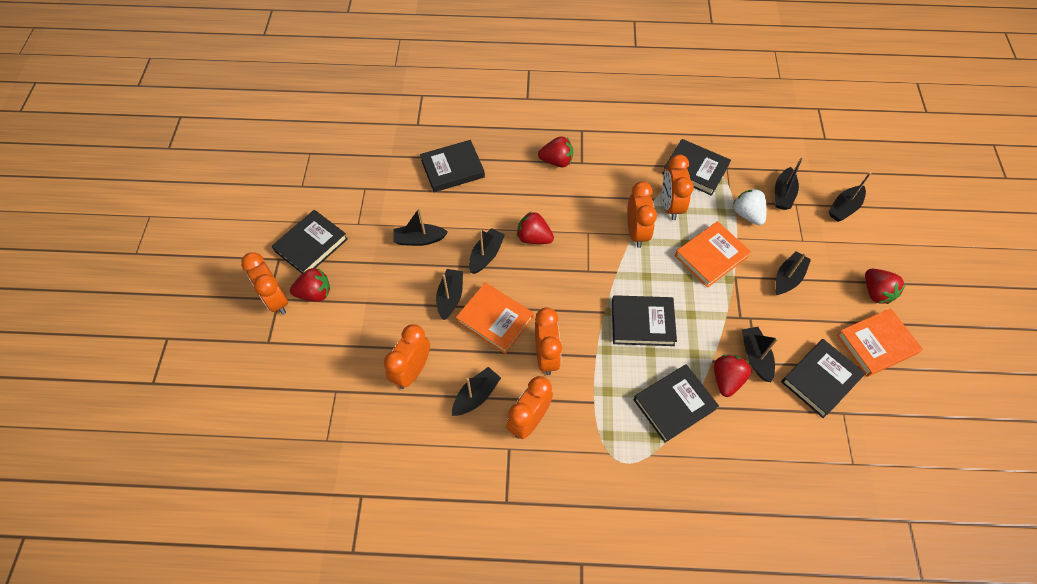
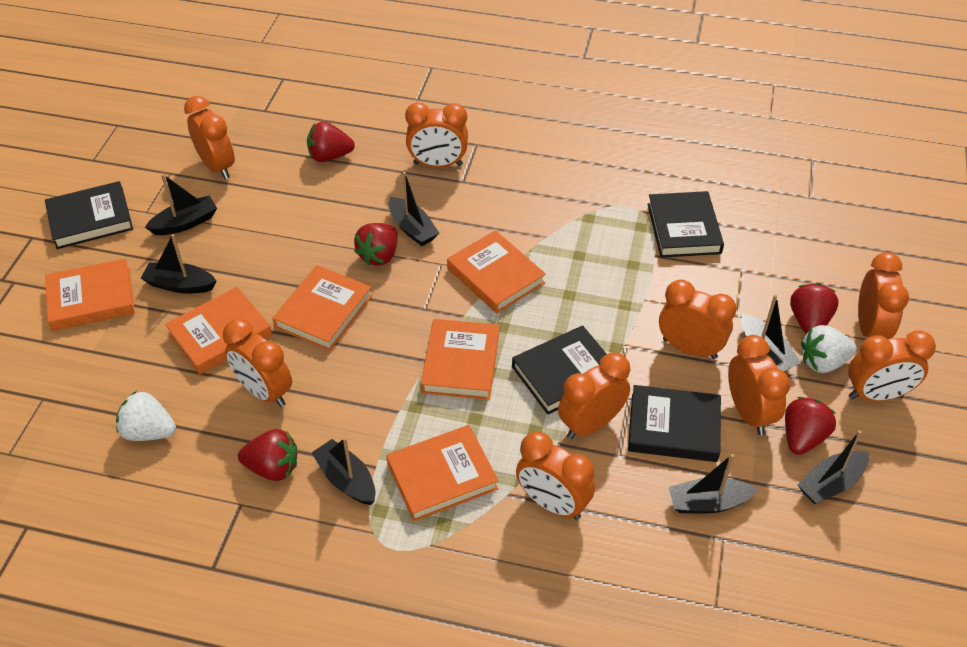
black boat: 8 -> 7
black book: 6 -> 4
orange book: 3 -> 6
orange clock: 6 -> 9
white strawberry: 1 -> 2

